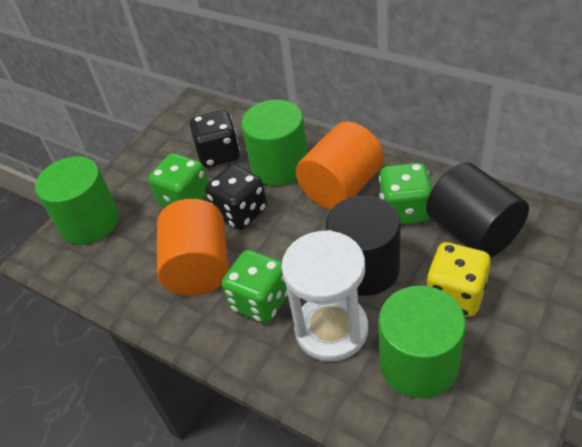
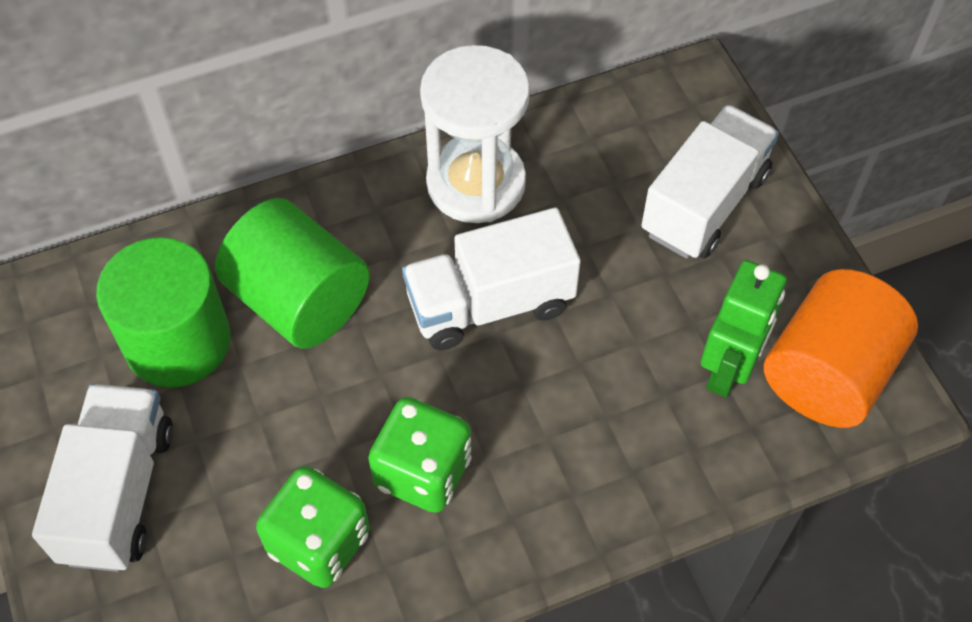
black cylinder: 2 -> 0
black dice: 2 -> 0
green cylinder: 3 -> 2
green dice: 3 -> 2
green robot: 0 -> 1
orange cylinder: 2 -> 1
white truck: 0 -> 3
yellow dice: 1 -> 0

